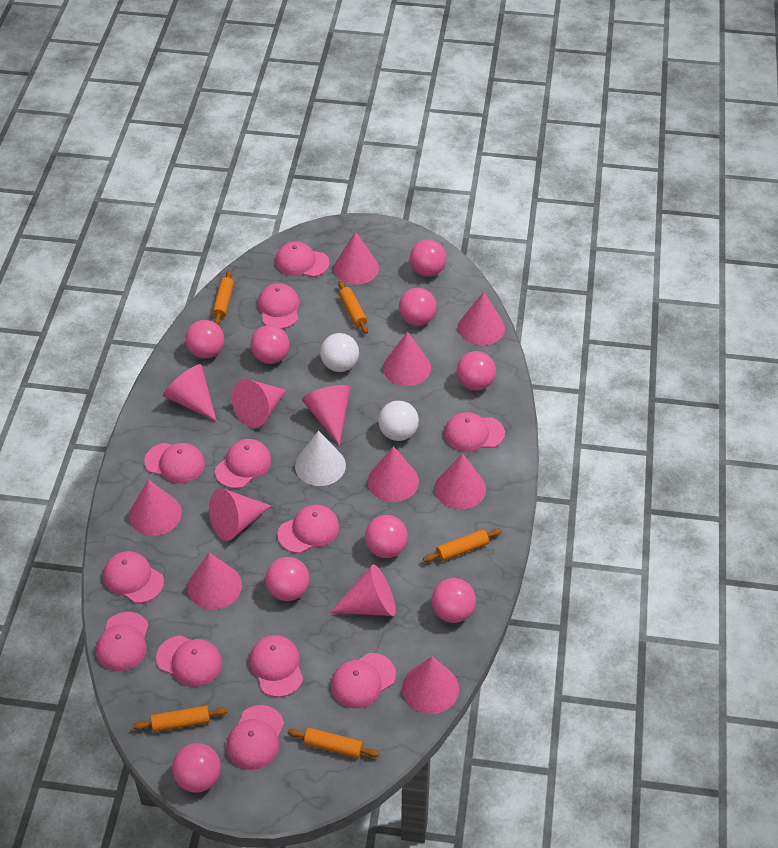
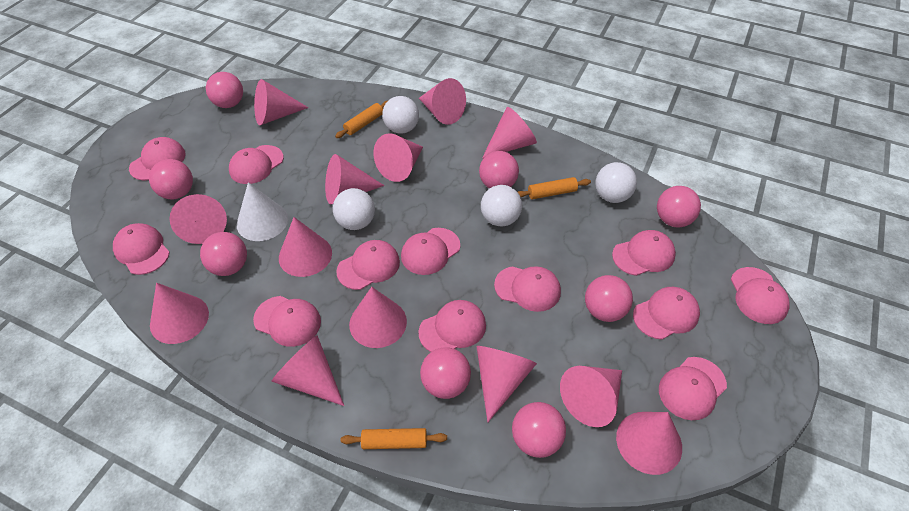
orange rolling pin: 5 -> 3
pink ball: 9 -> 8
white ball: 2 -> 4

